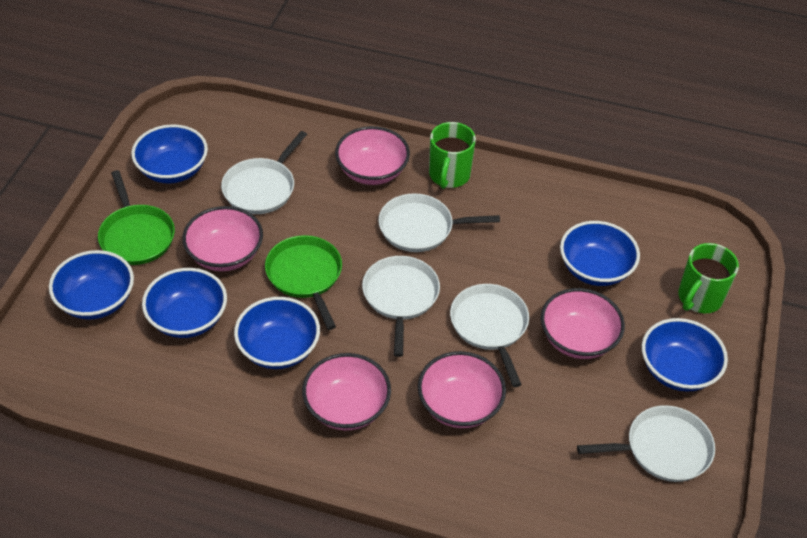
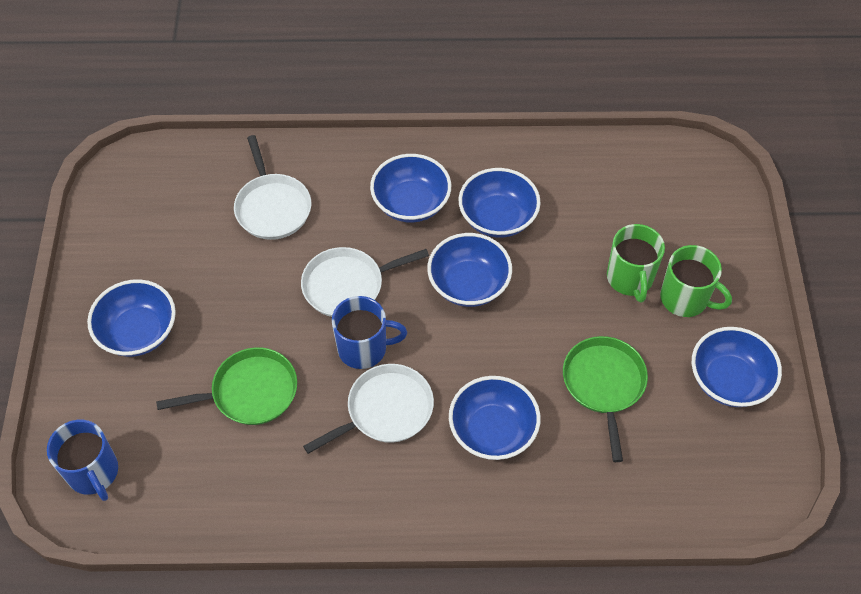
blue mug: 0 -> 2
pink bowl: 5 -> 0
white pan: 5 -> 3

